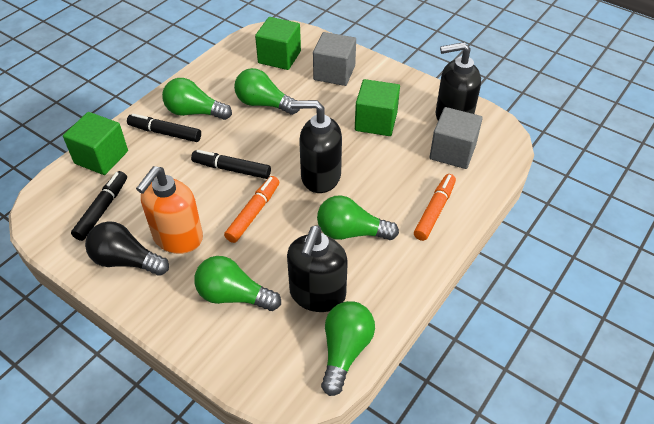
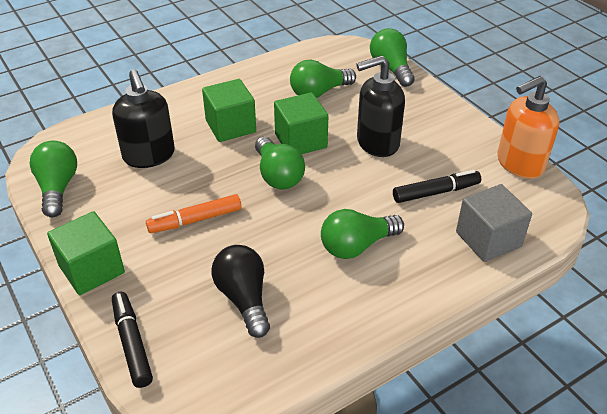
black marker: 3 -> 2
black soap dispenser: 3 -> 2
grey cube: 2 -> 1
orange marker: 2 -> 1

